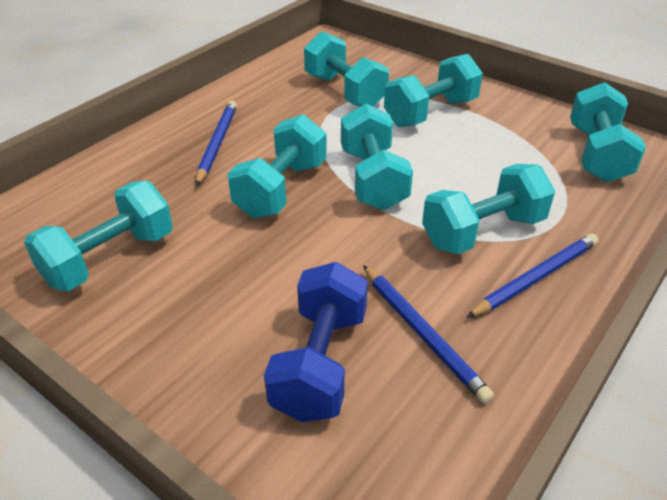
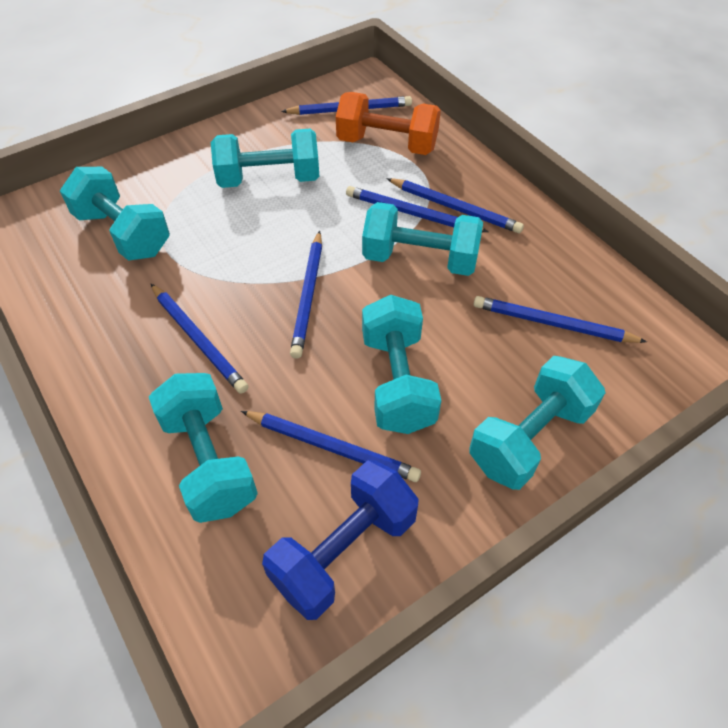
blue pencil: 3 -> 7
orange dumbbell: 0 -> 1
turquoise dumbbell: 7 -> 6

